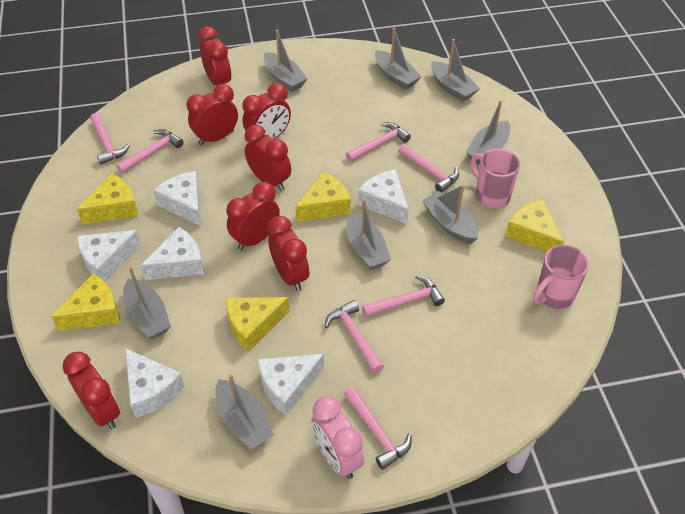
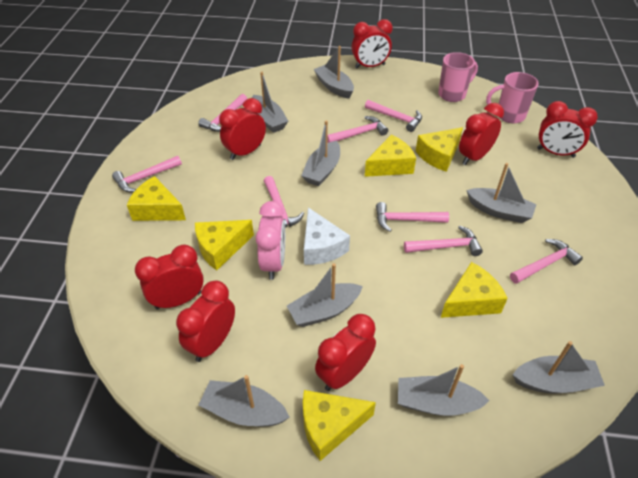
pink hammer: 7 -> 8
white cheese: 6 -> 1
yellow cheese: 5 -> 6

